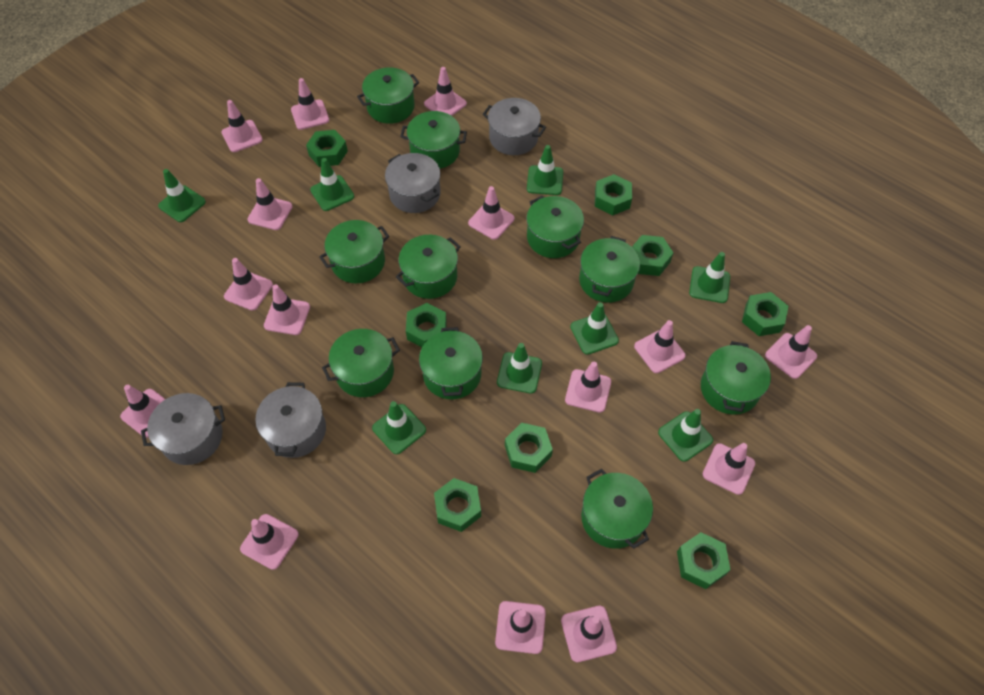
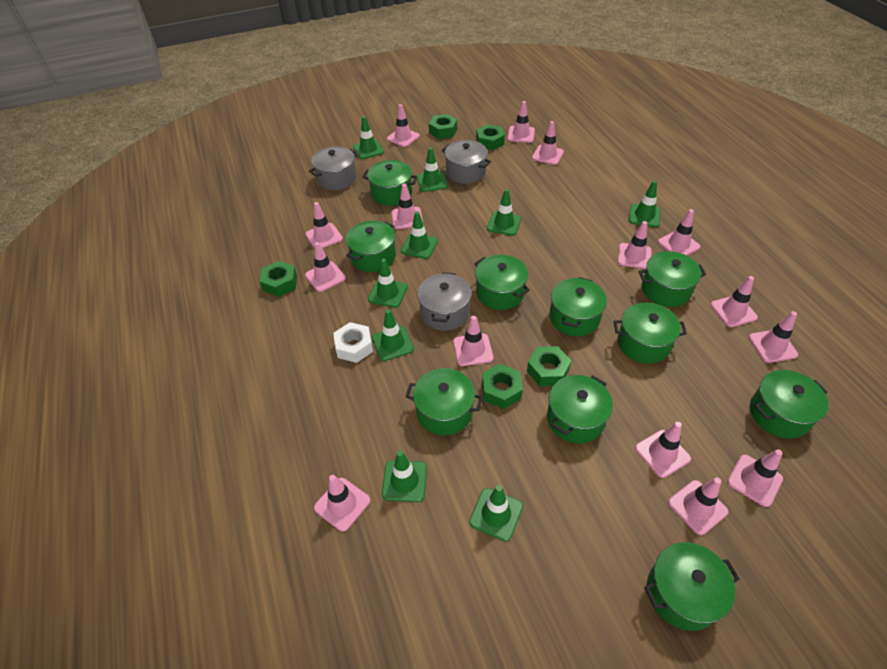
green nut: 8 -> 5
green traffic cone: 8 -> 9
grey pot: 4 -> 3
white nut: 0 -> 1

